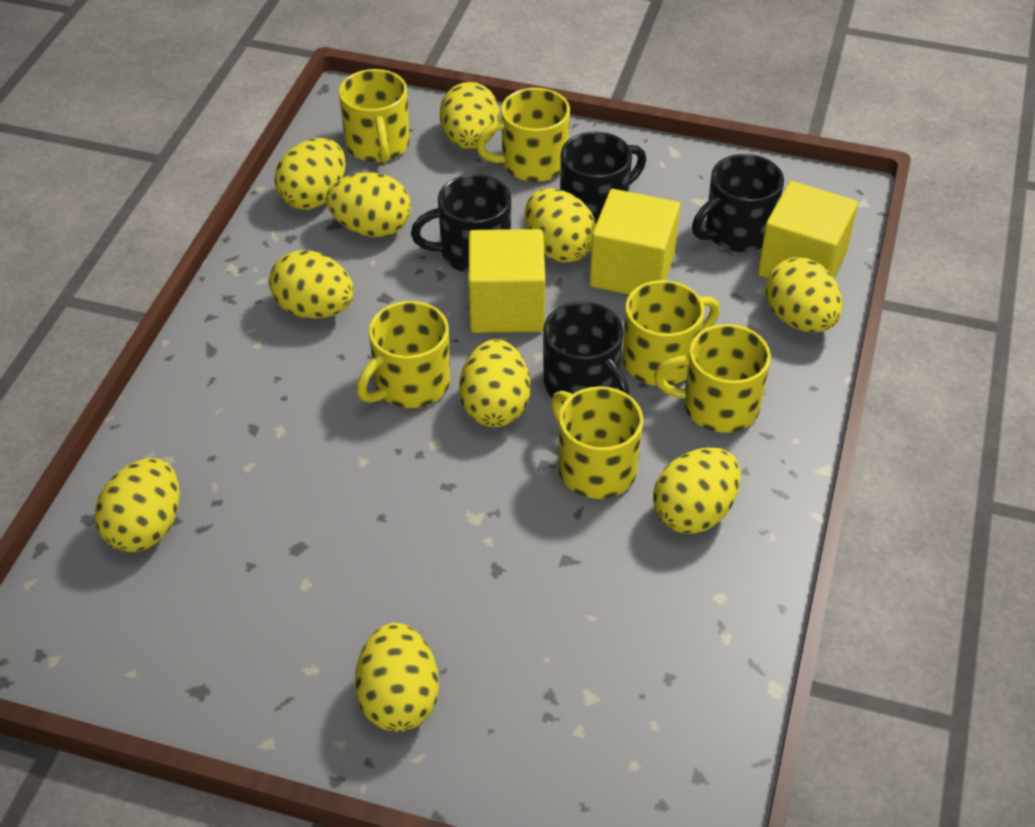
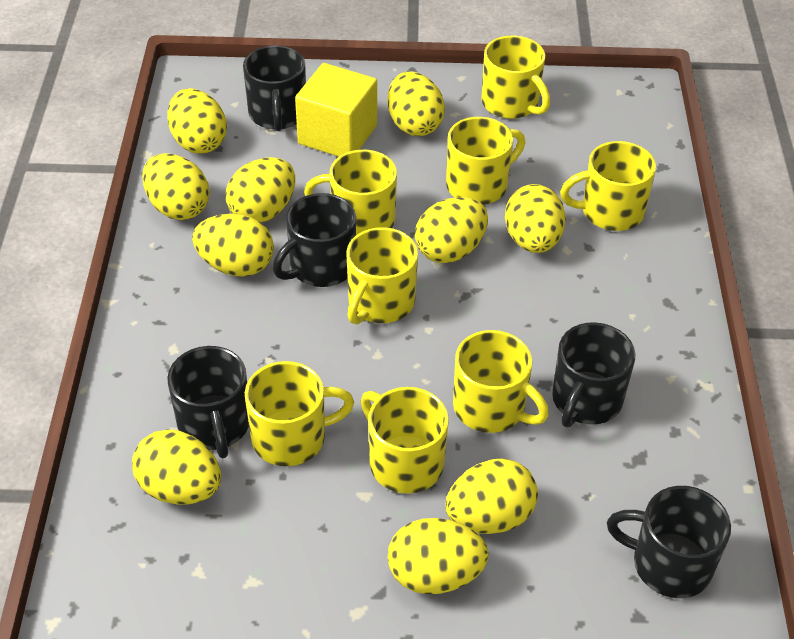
black mug: 4 -> 5
yellow cube: 3 -> 1
yellow mug: 6 -> 8

